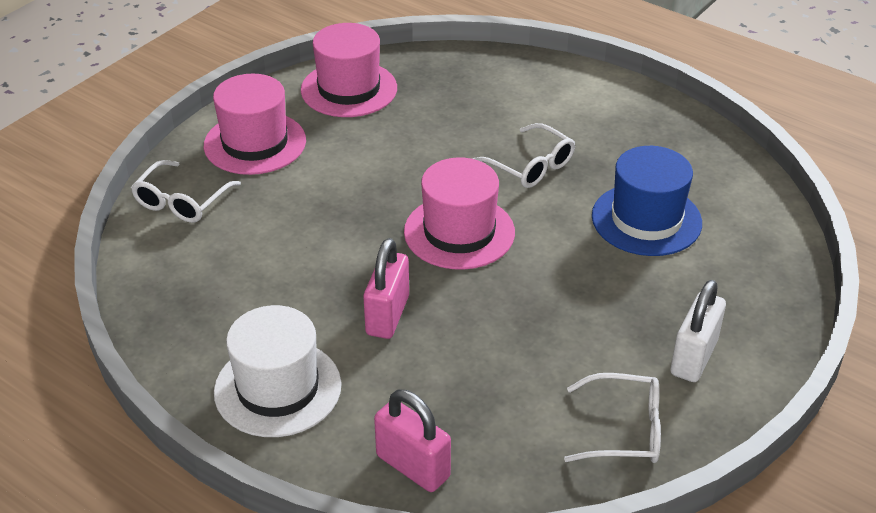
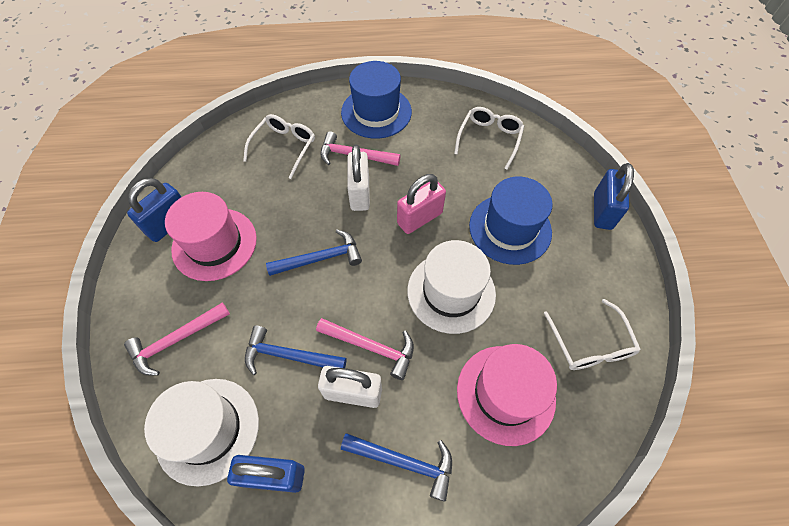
blue hammer: 0 -> 3
blue hat: 1 -> 2
blue padlock: 0 -> 3
pink hammer: 0 -> 3
pink hat: 3 -> 2
pink padlock: 2 -> 1
white hat: 1 -> 2
white padlock: 1 -> 2

